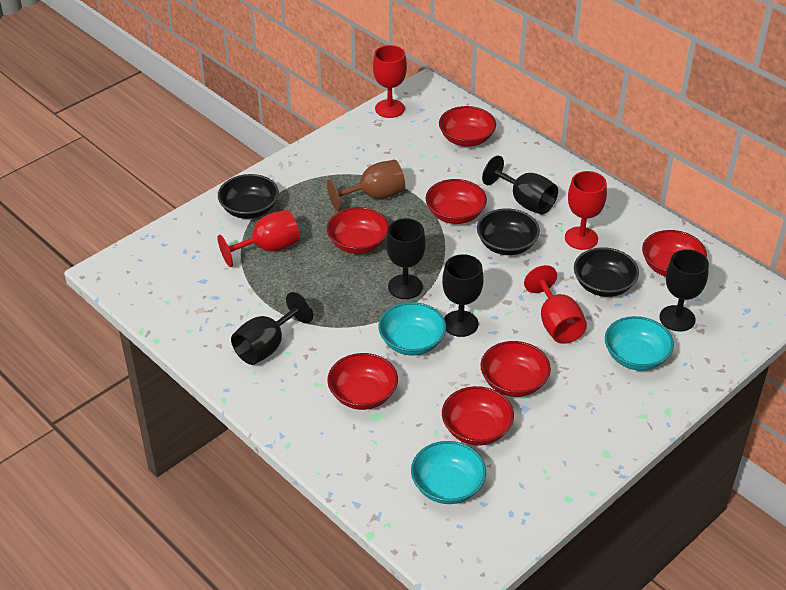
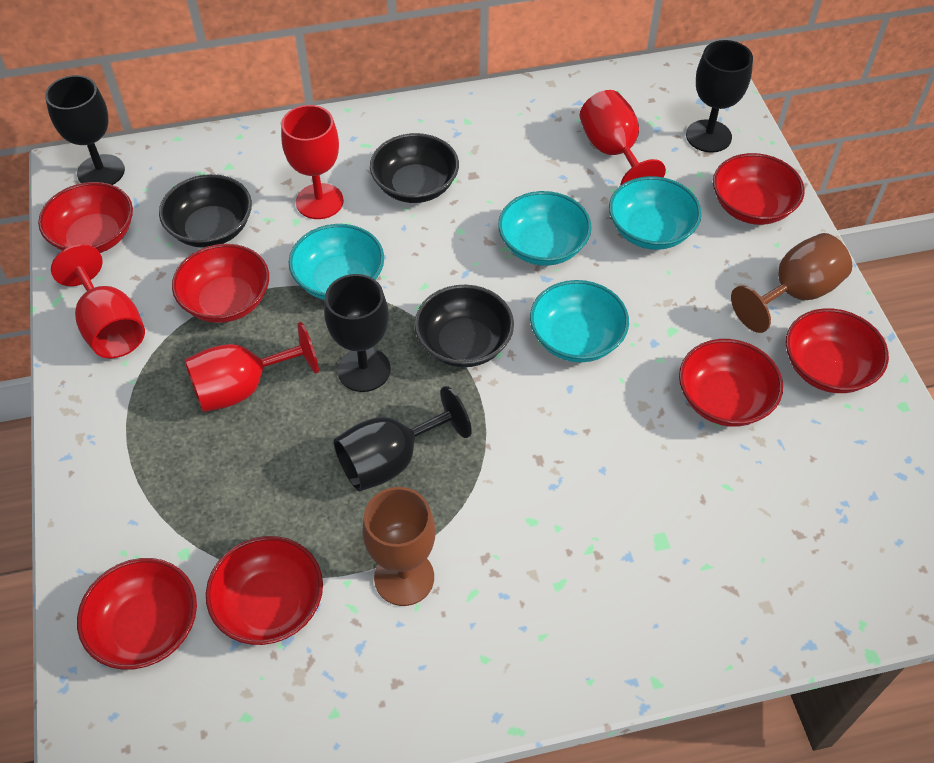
black goblet: 5 -> 4
brown goblet: 1 -> 2
turquoise bowl: 3 -> 4

